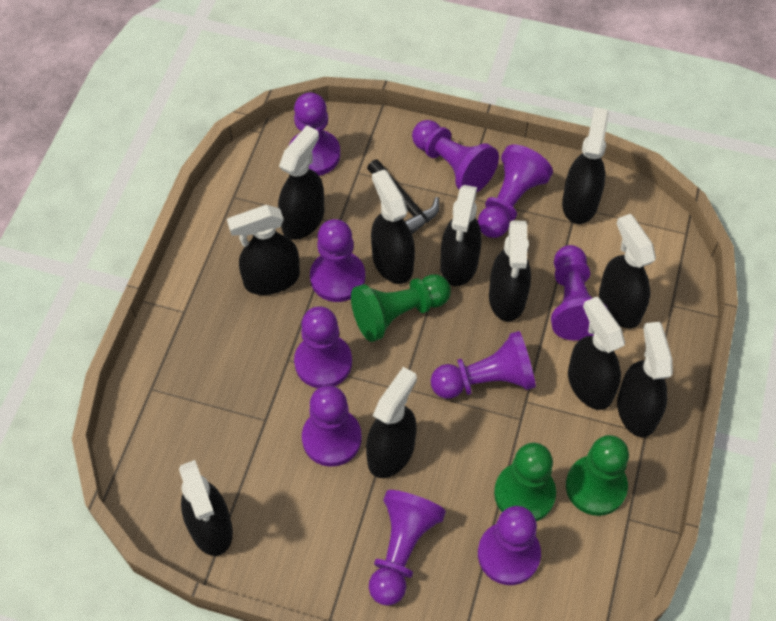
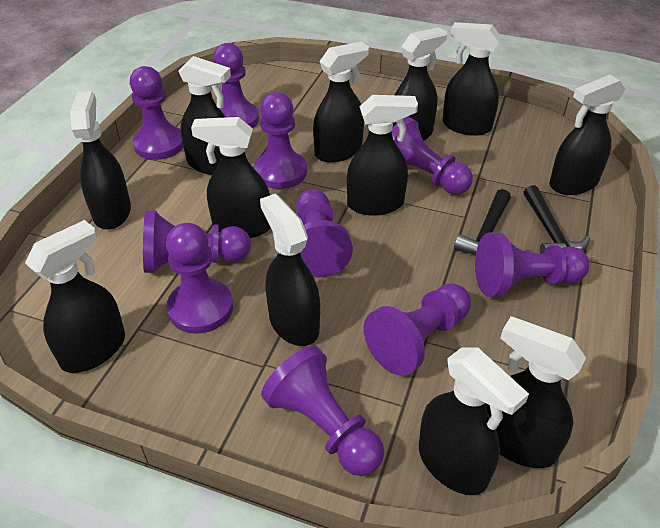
black hammer: 1 -> 2
black spray bottle: 11 -> 12
green pawn: 3 -> 0

